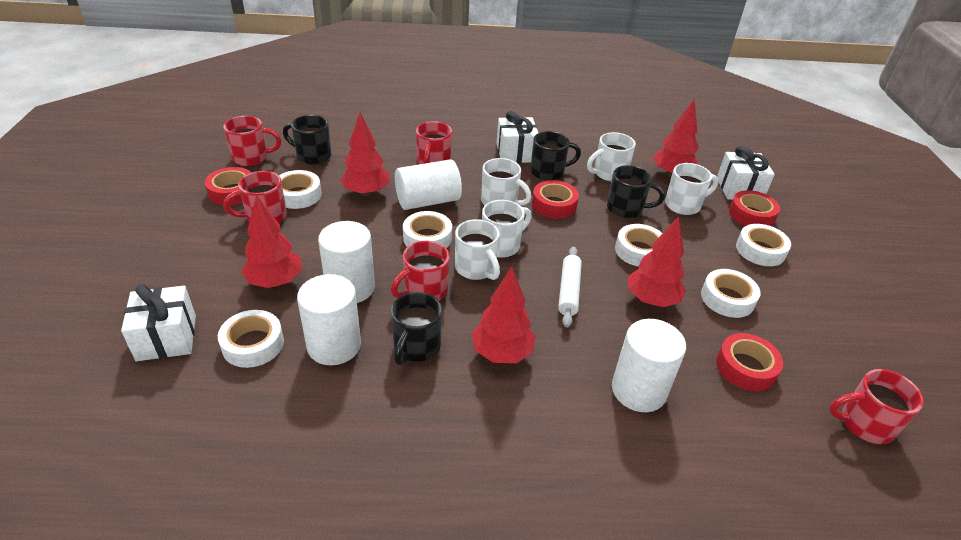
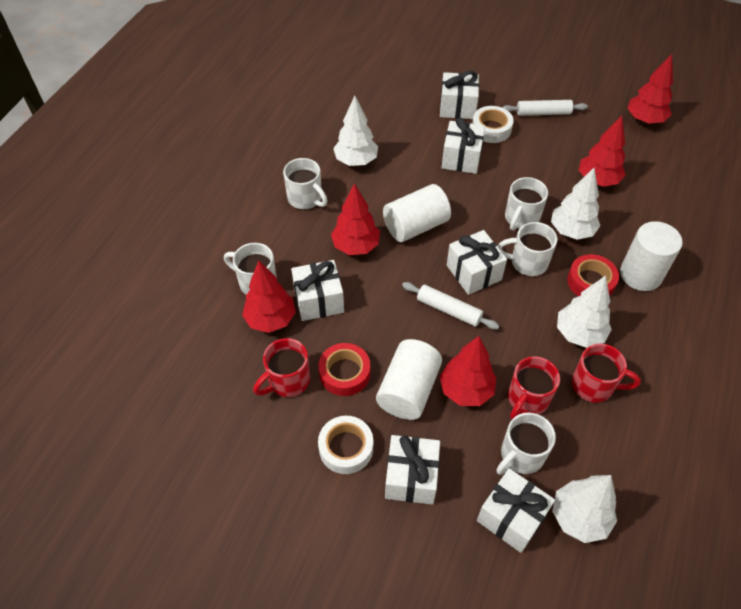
black mug: 4 -> 0
red mug: 5 -> 3
red tape: 4 -> 2
white cylinder: 4 -> 3
white gift: 3 -> 6
white rolling pin: 1 -> 2
white tape: 6 -> 2
white tree: 0 -> 4

